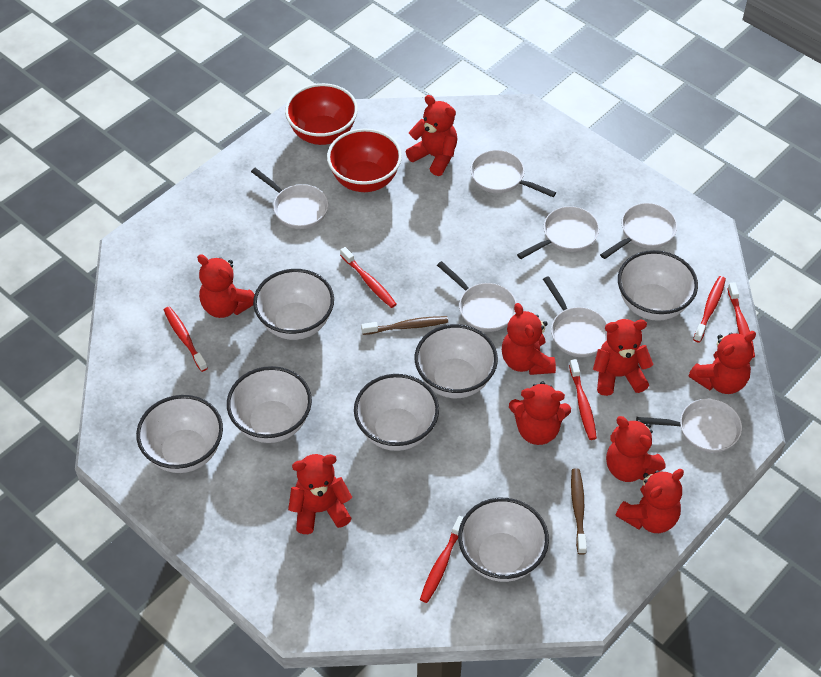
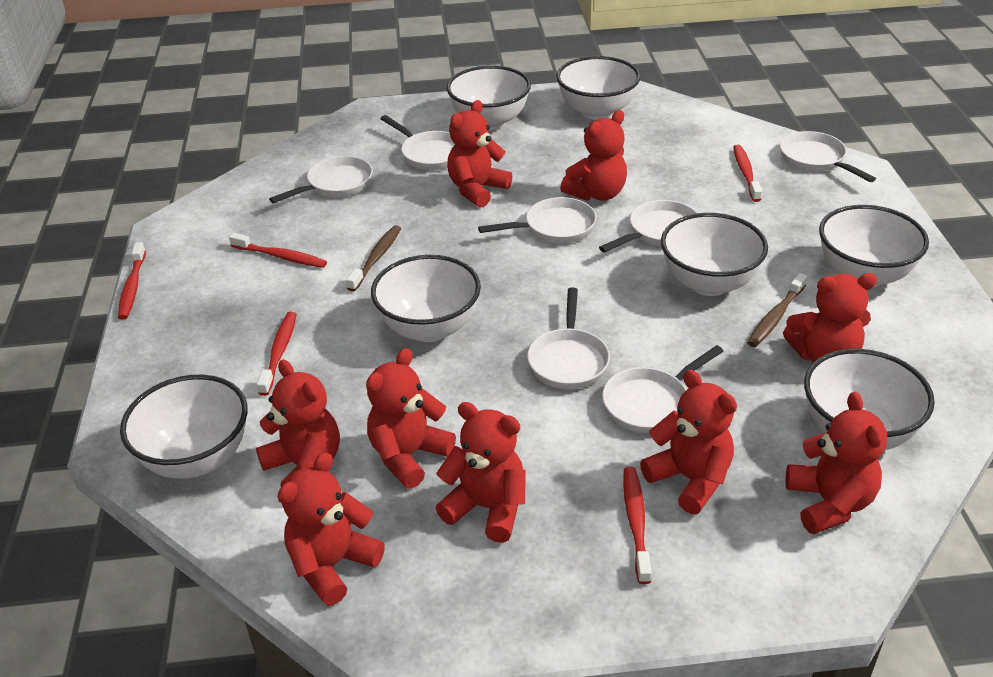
red bowl: 2 -> 0
red toothbrush: 6 -> 5

